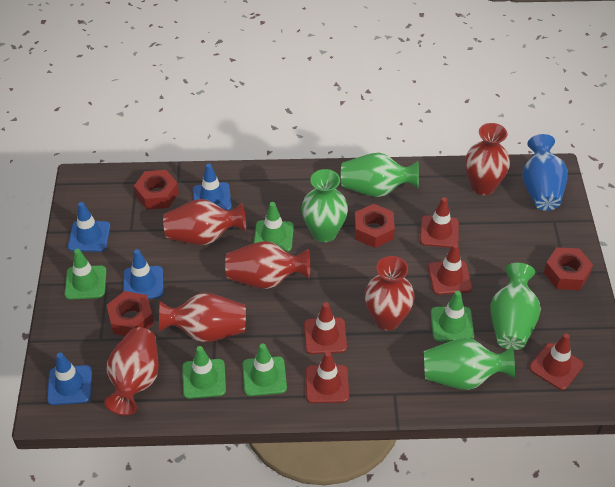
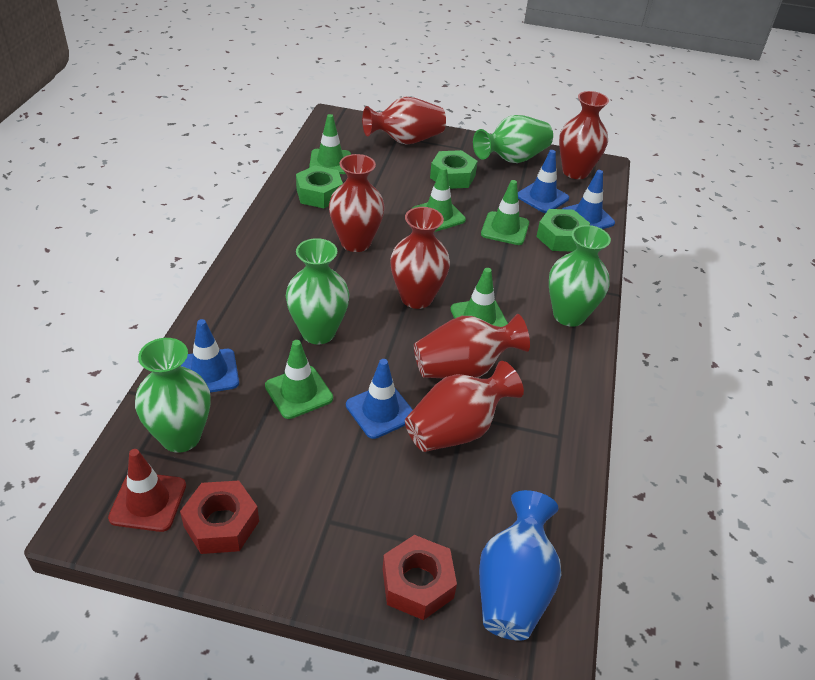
green nut: 0 -> 3
red nut: 4 -> 2
red traffic cone: 5 -> 1

